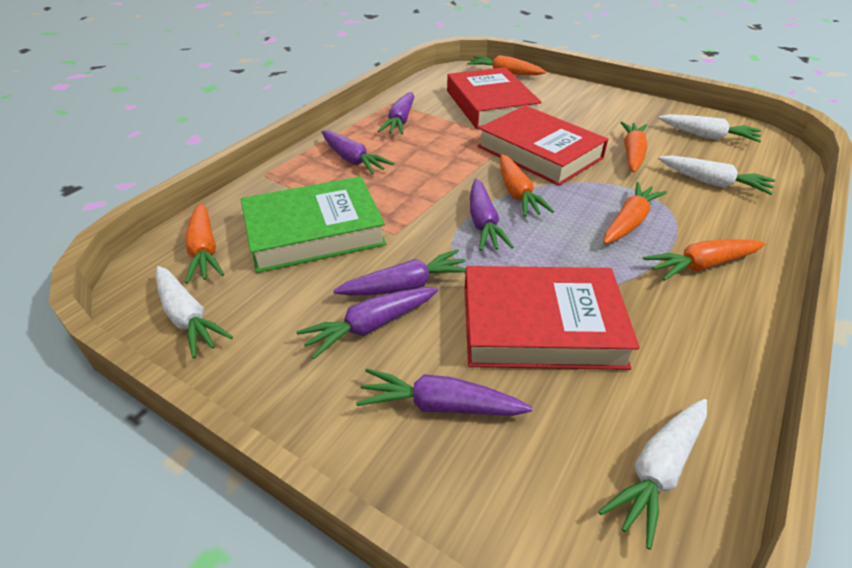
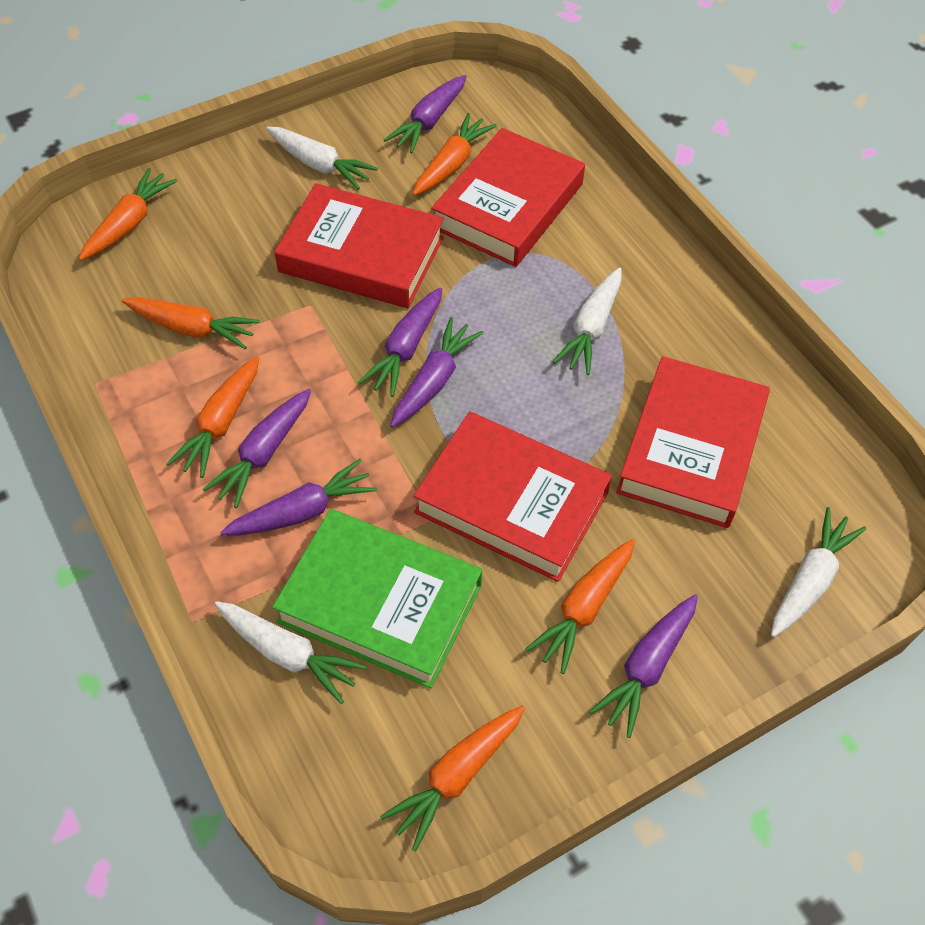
red book: 3 -> 4

